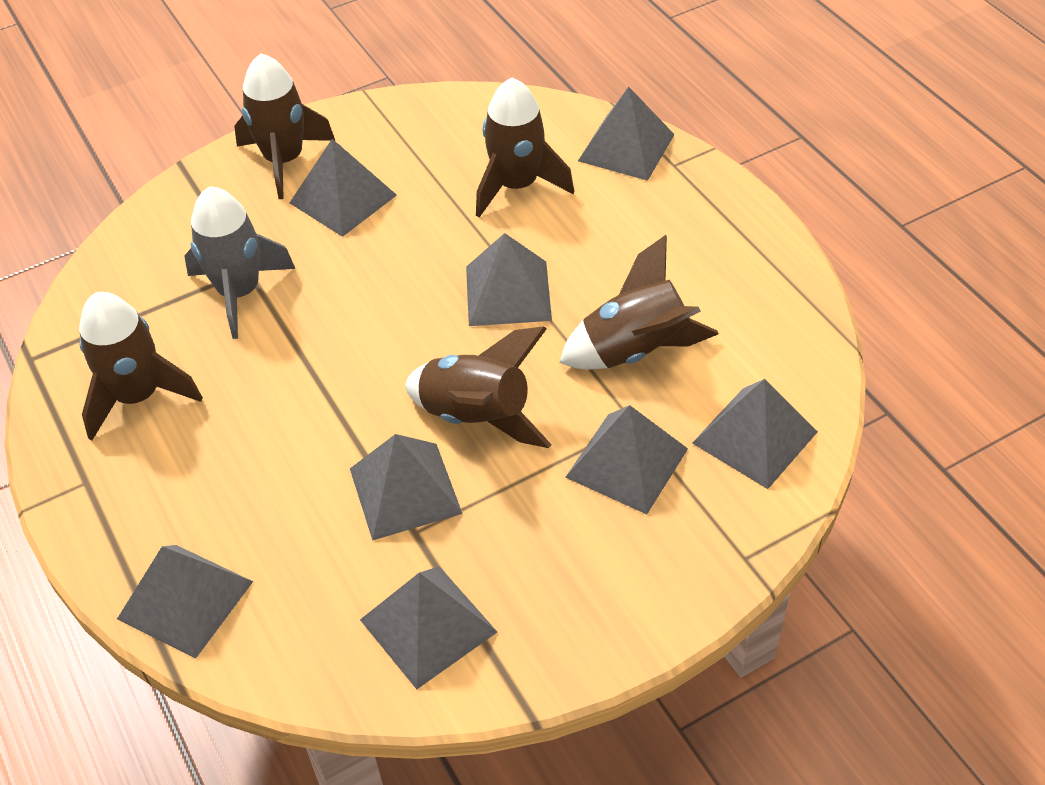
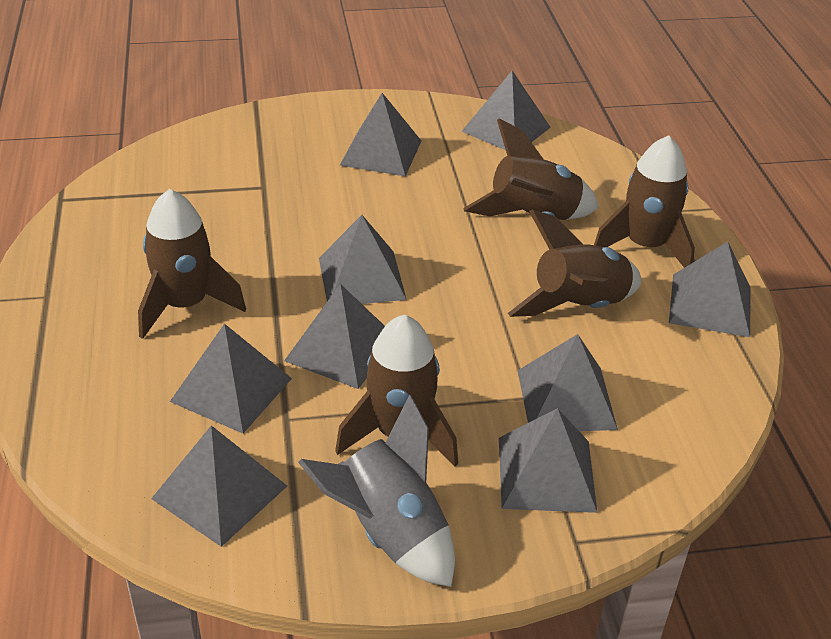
grey pyramid: 8 -> 9

